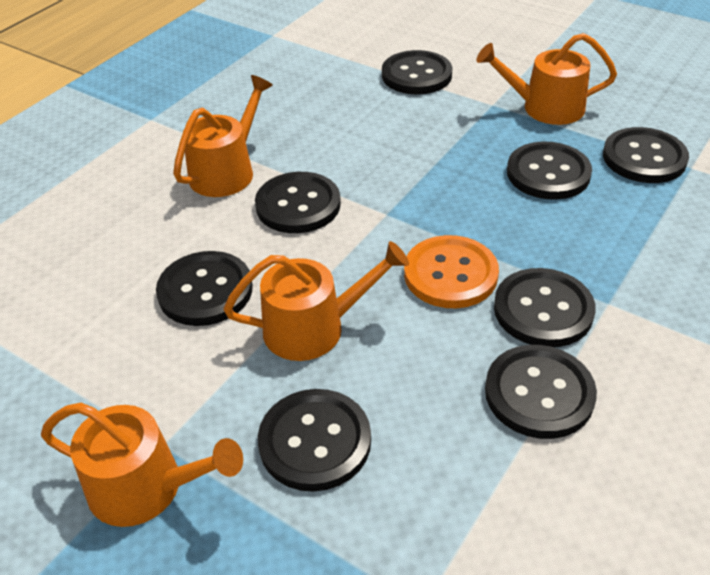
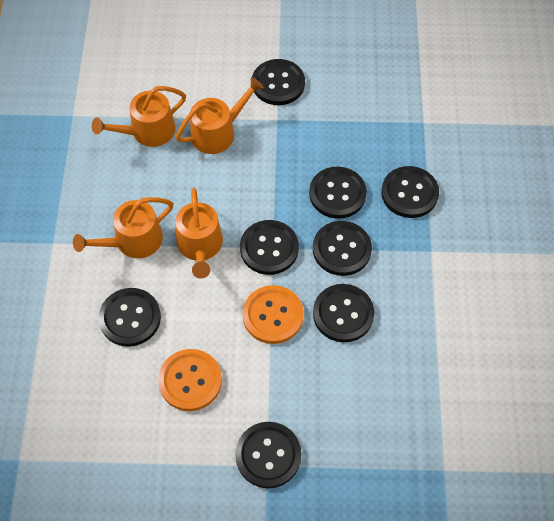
orange button: 1 -> 2

